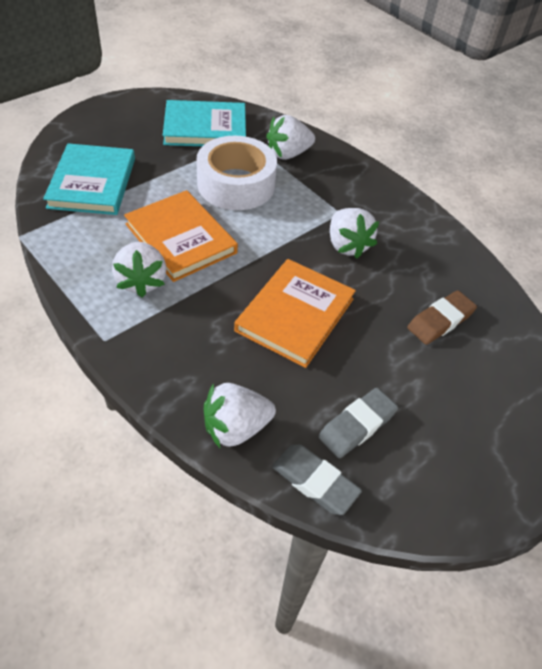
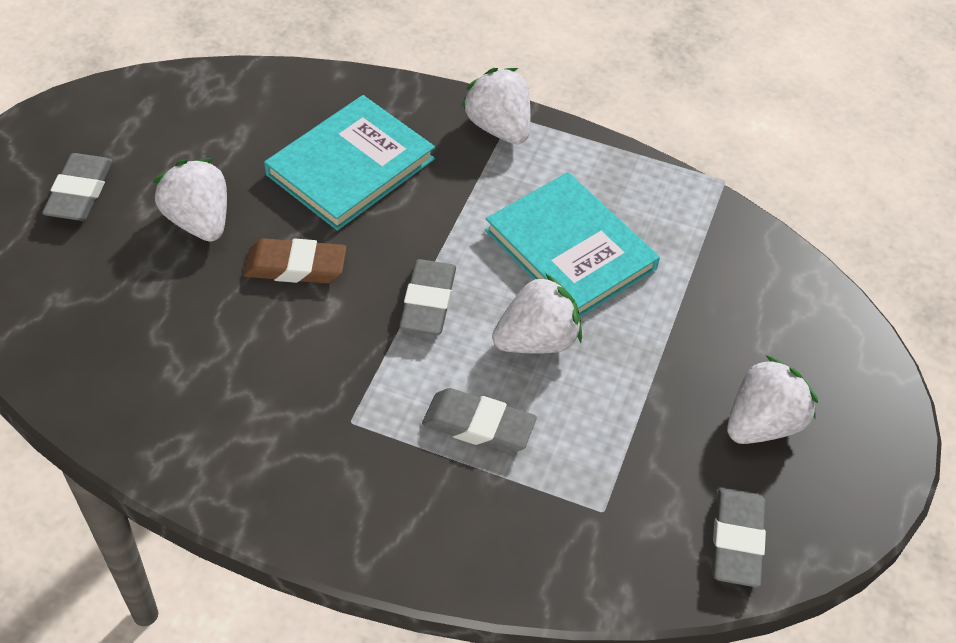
grey eraser: 2 -> 4
orange book: 2 -> 0
white tape: 1 -> 0

